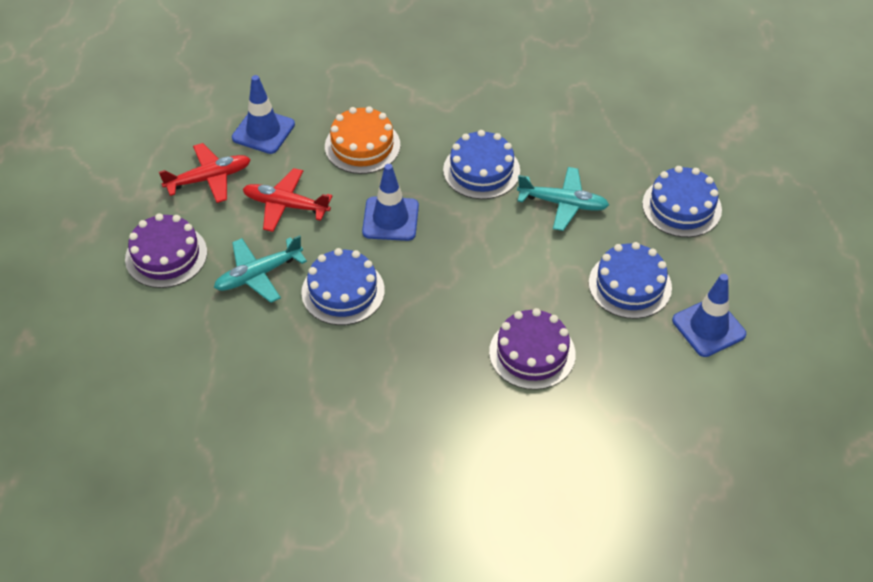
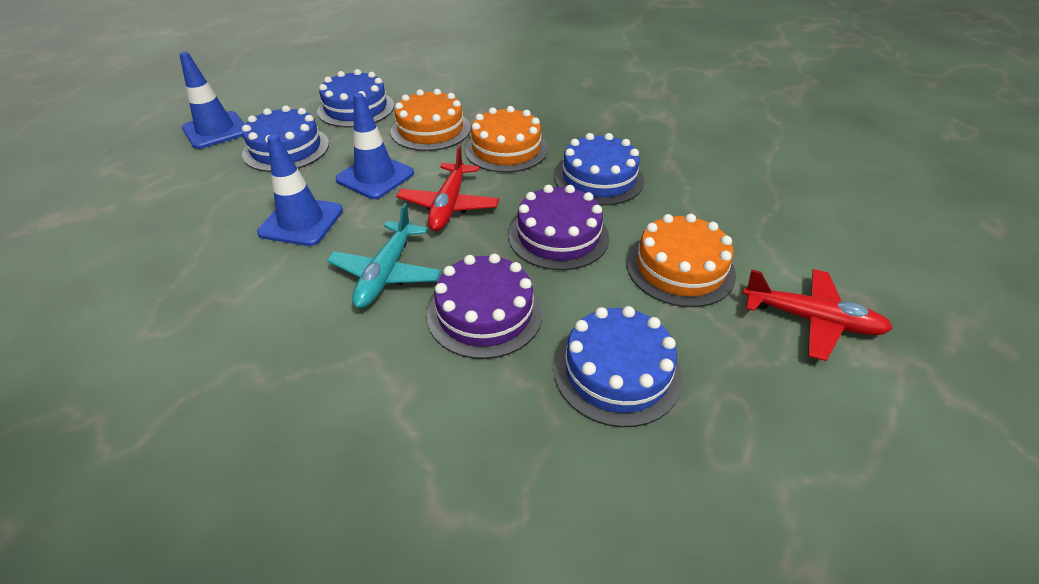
orange cake: 1 -> 3
turquoise plane: 2 -> 1

